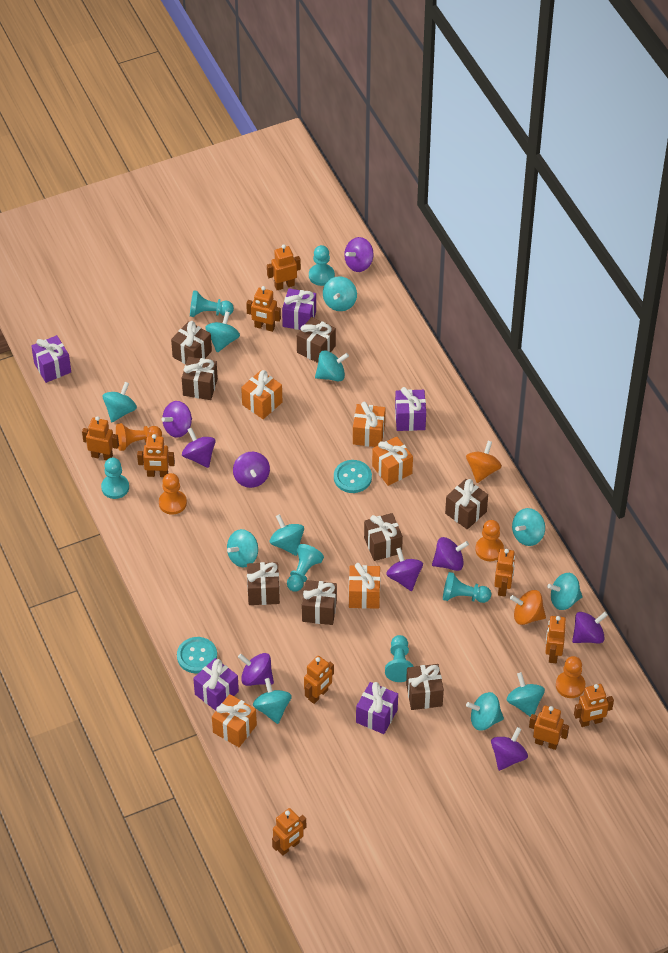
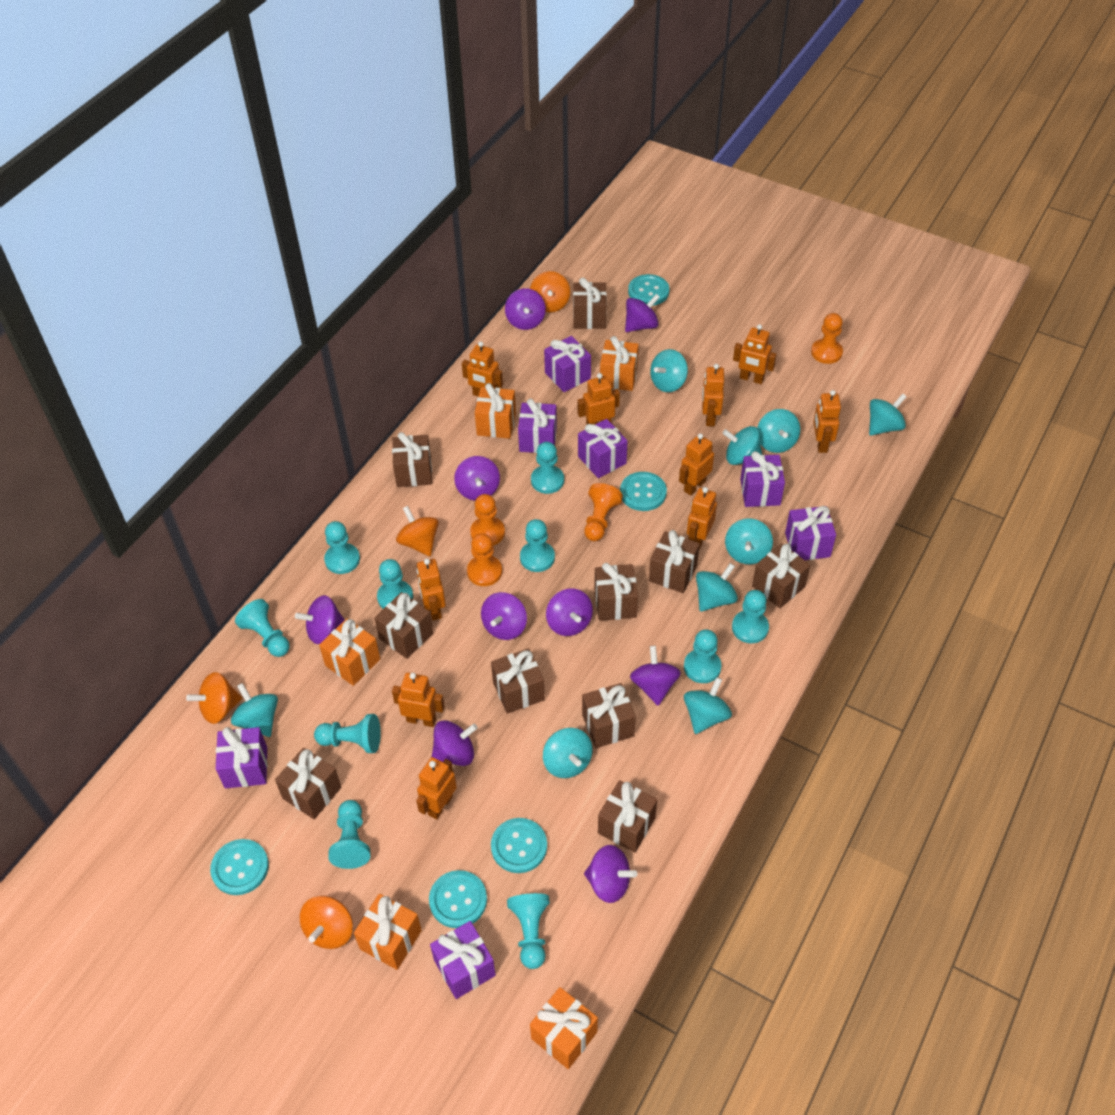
brown gift: 8 -> 10
orange spinning top: 2 -> 4
purple gift: 5 -> 7
turquoise button: 2 -> 5
turquoise pawn: 6 -> 10
turquoise spinning top: 11 -> 9

